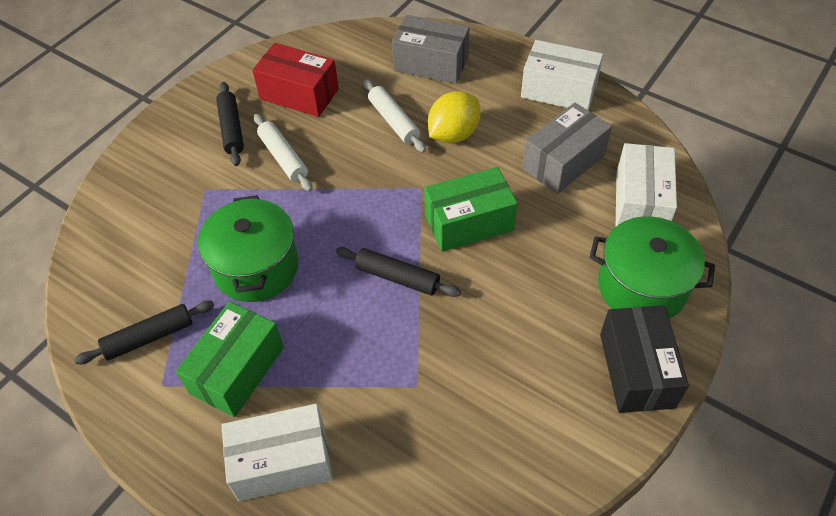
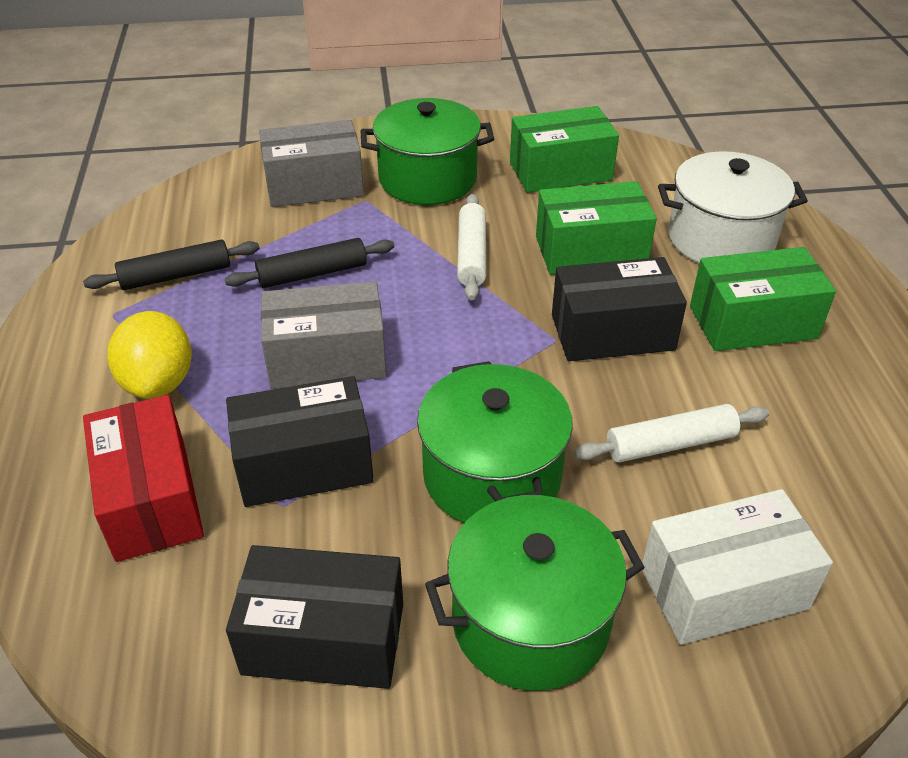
black box: 1 -> 3
black rolling pin: 3 -> 2
green box: 2 -> 3
green pot: 2 -> 3
white box: 3 -> 1
white pot: 0 -> 1

